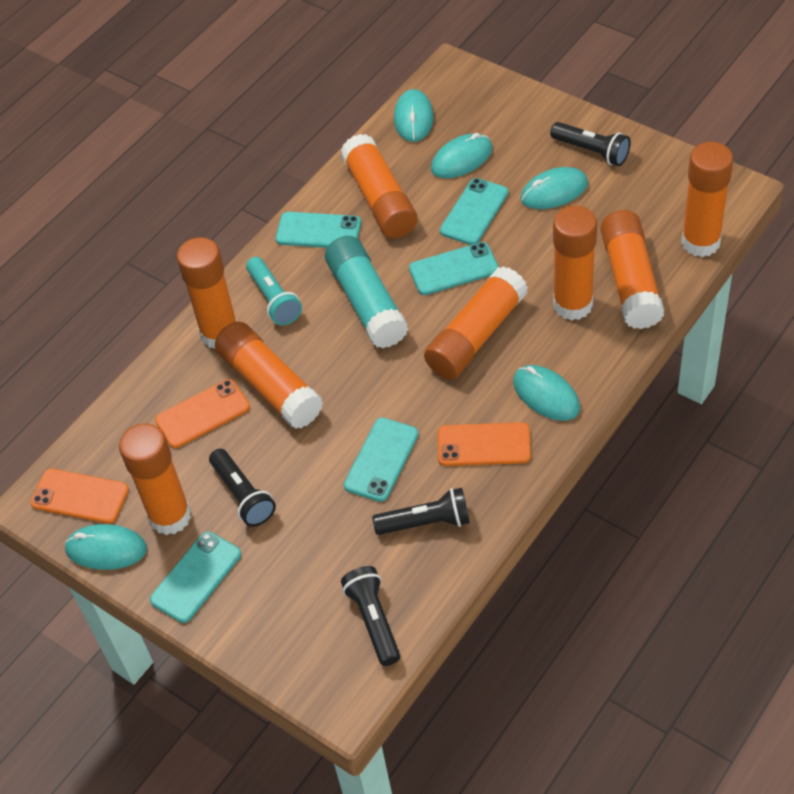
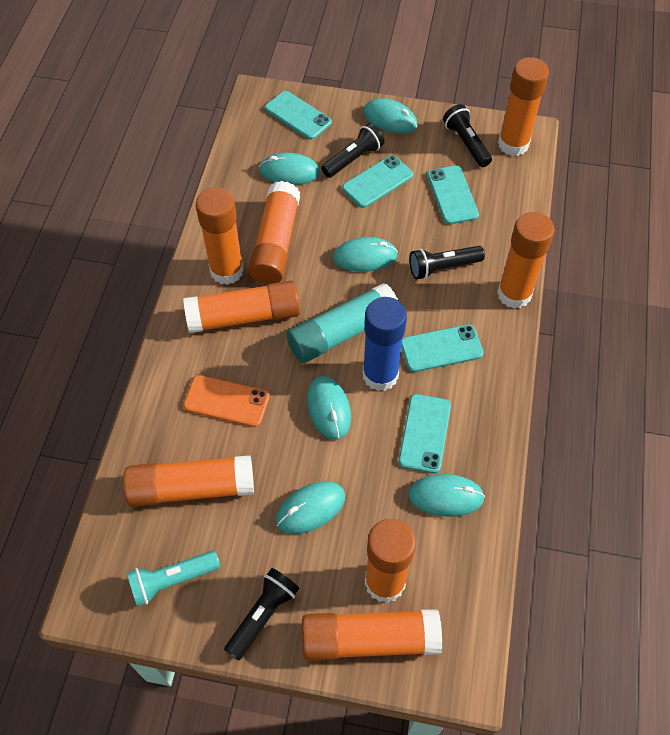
blue glue stick: 0 -> 1
orange phone: 3 -> 1
turquoise mouse: 5 -> 6

